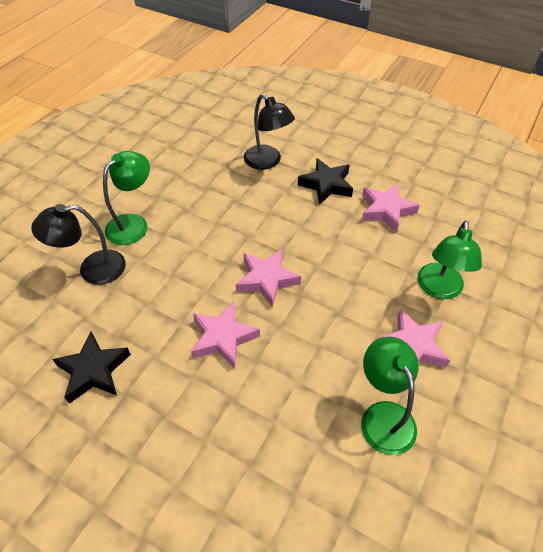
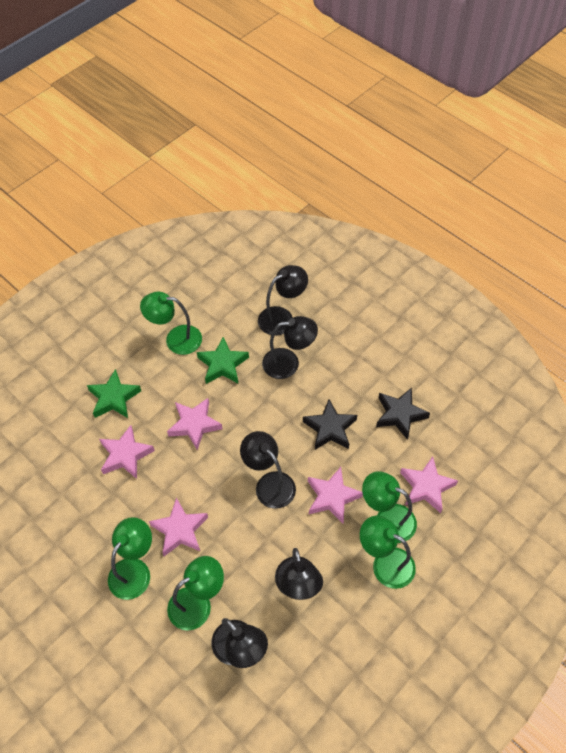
black lamp: 2 -> 5
green lamp: 3 -> 5
green star: 0 -> 2
pink star: 4 -> 5

